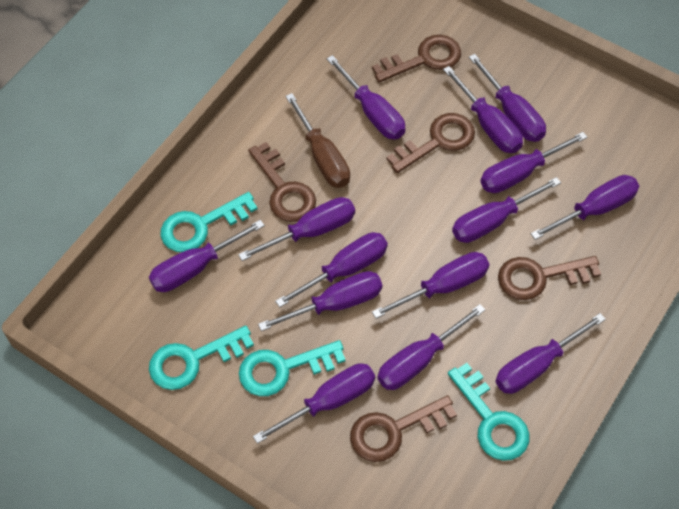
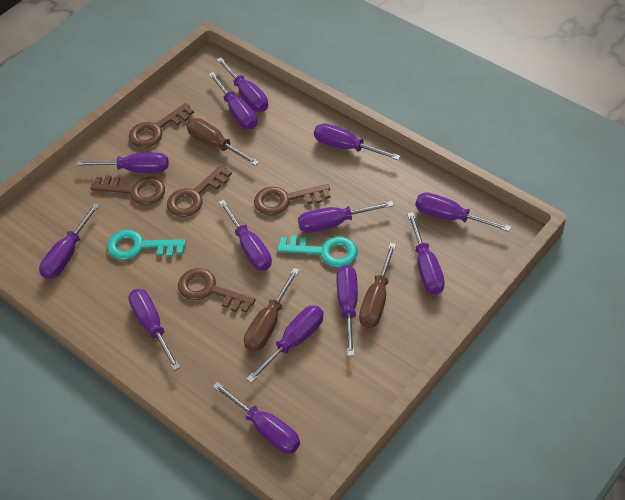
brown screwdriver: 1 -> 3
purple screwdriver: 14 -> 13
turquoise key: 4 -> 2

